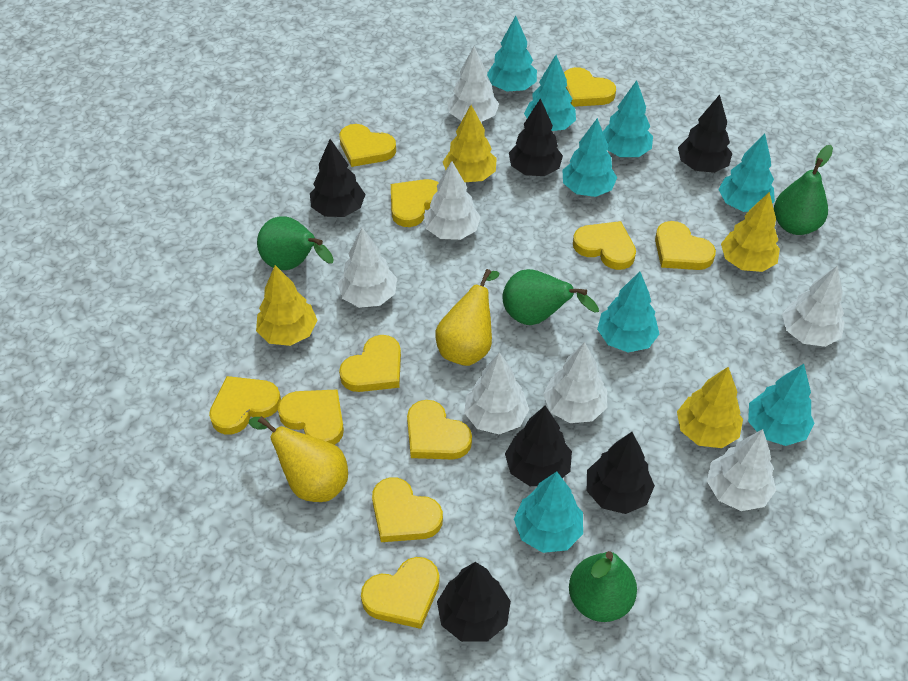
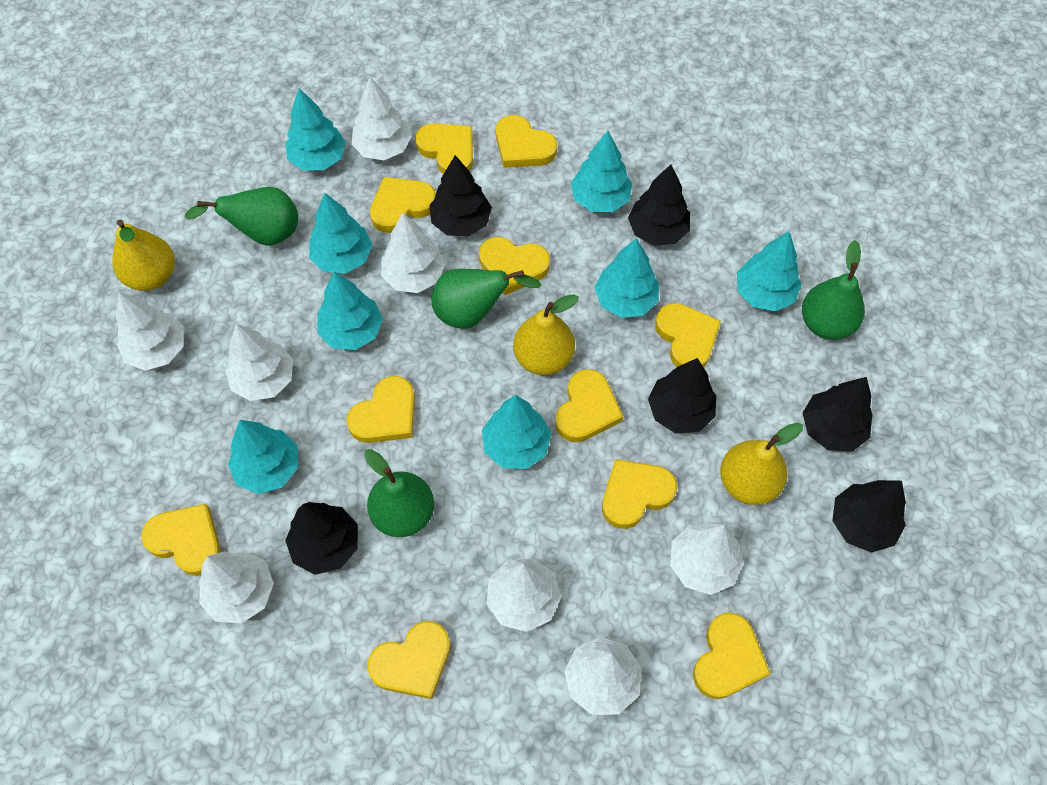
white tree: 7 -> 8
yellow pear: 2 -> 3
yellow tree: 4 -> 0

